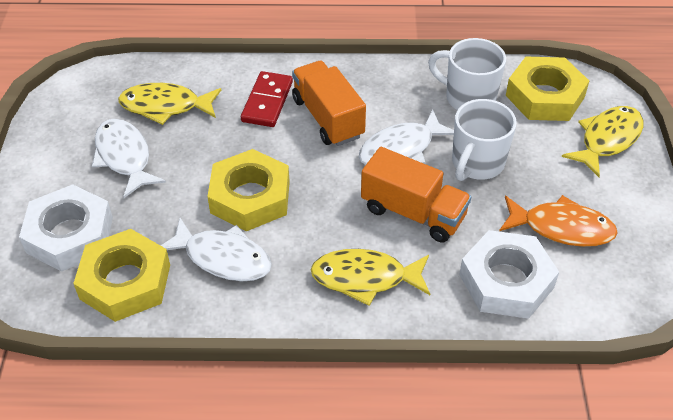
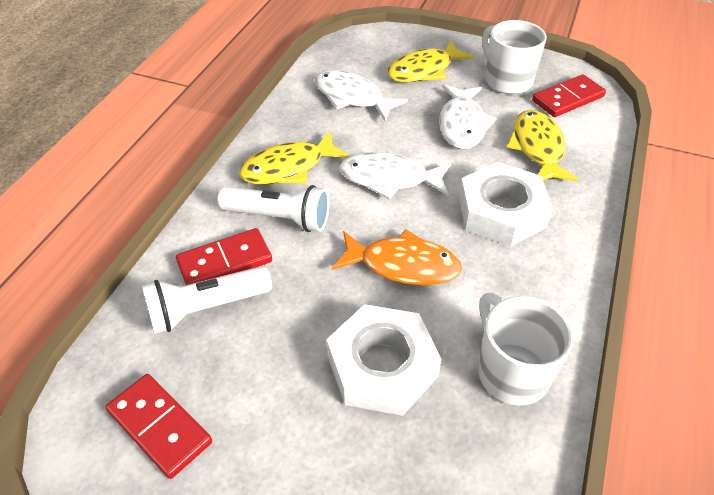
orange truck: 2 -> 0
red domino: 1 -> 3
white flashlight: 0 -> 2
yellow nut: 3 -> 0

